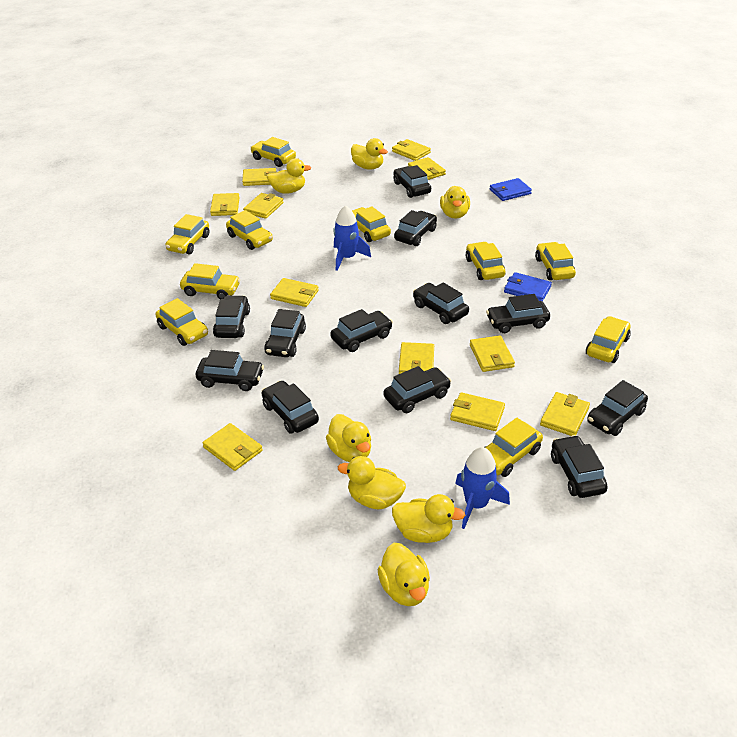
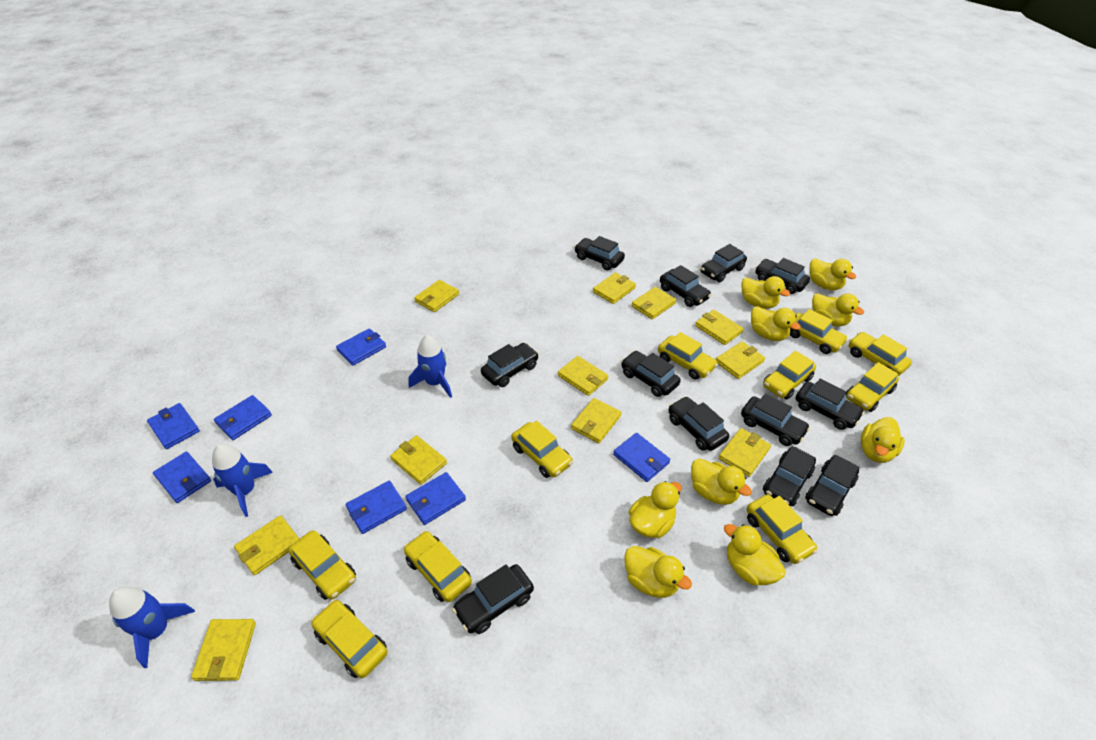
blue rocket: 2 -> 3
blue wallet: 2 -> 7
yellow duck: 7 -> 9

